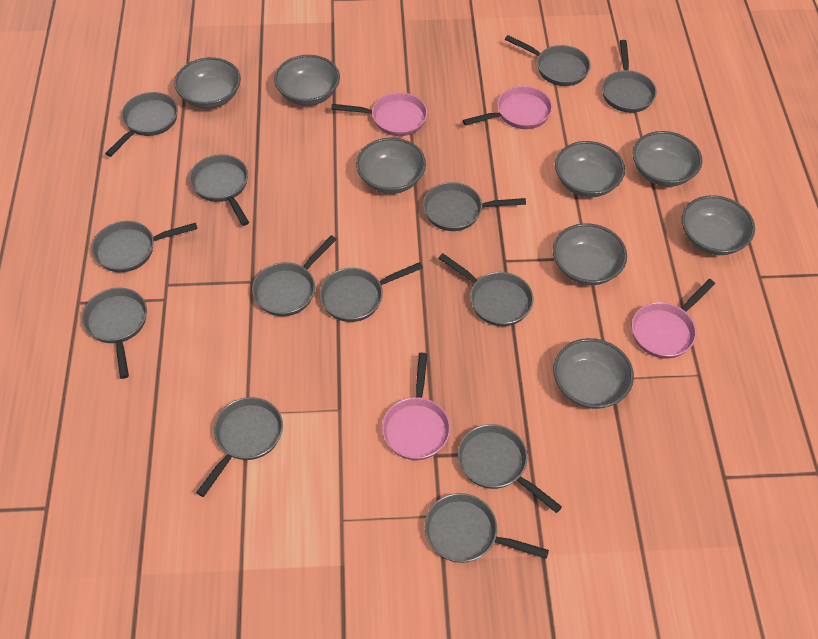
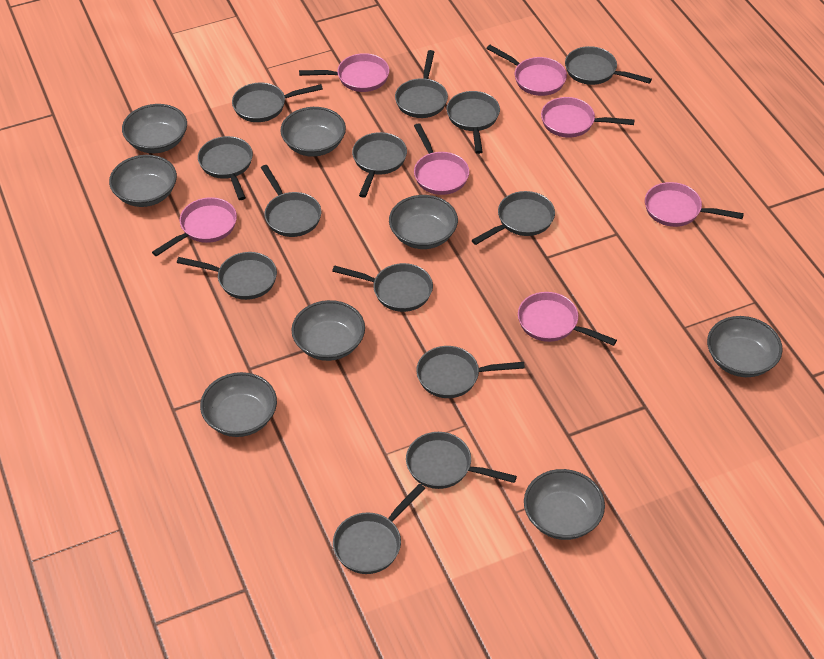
pink pan: 4 -> 7

